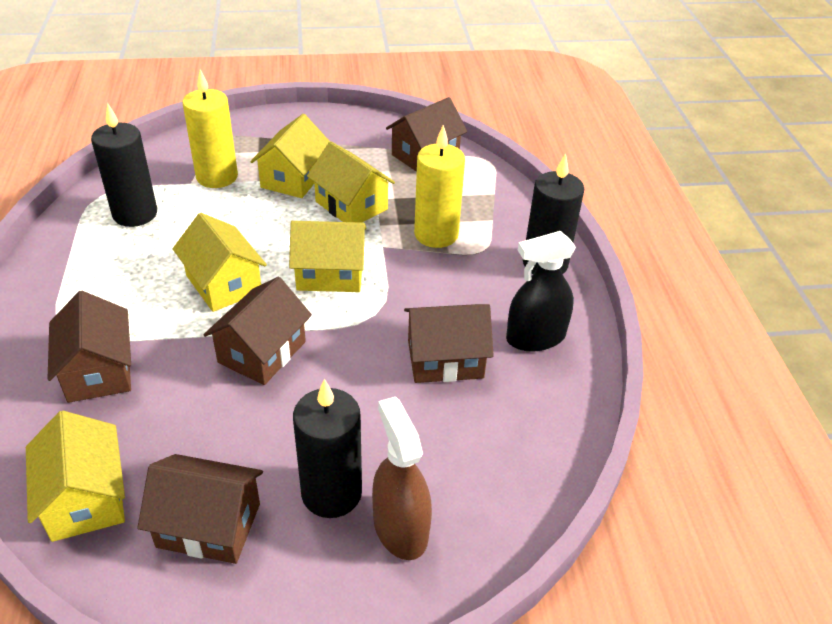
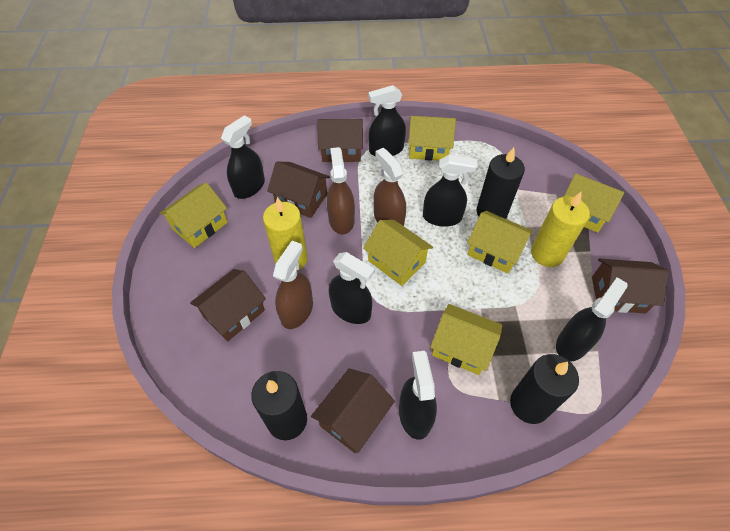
black spray bottle: 1 -> 6
brown spray bottle: 1 -> 3
yellow house: 5 -> 6

